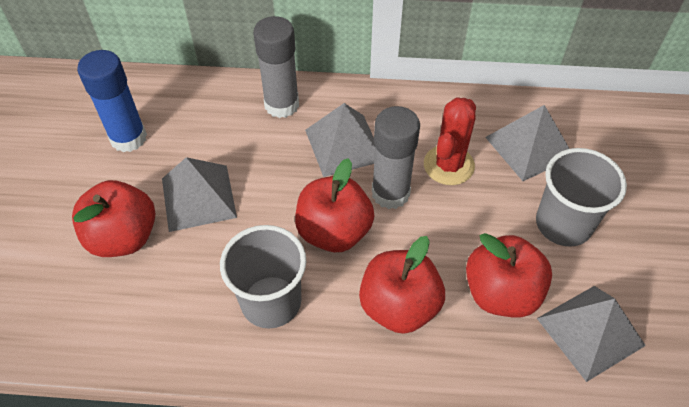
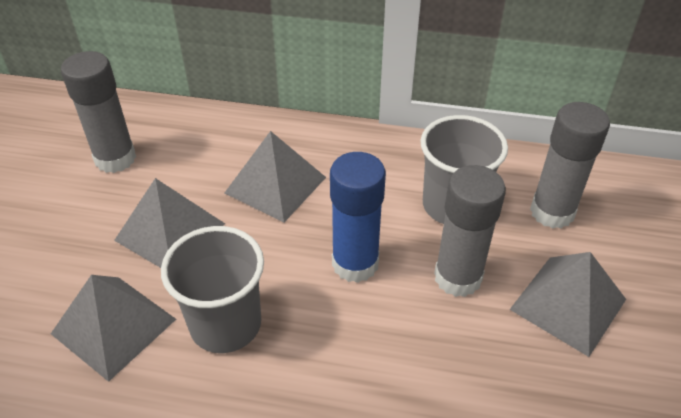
grey glue stick: 2 -> 3
red apple: 4 -> 0
red cactus: 1 -> 0

